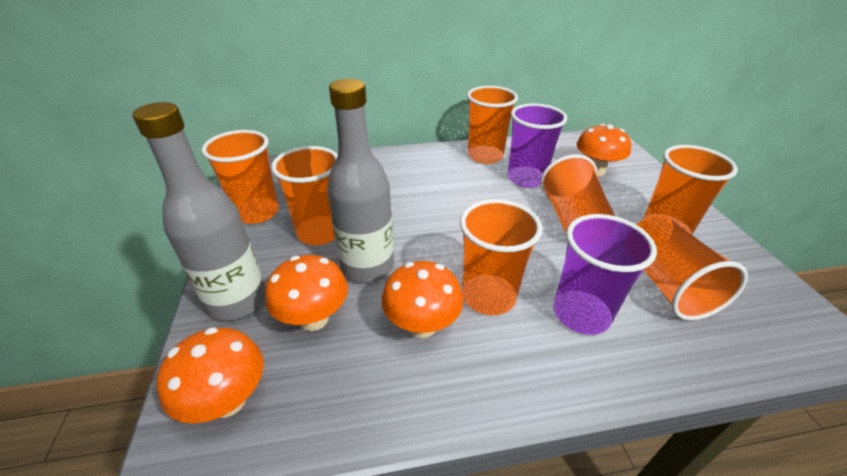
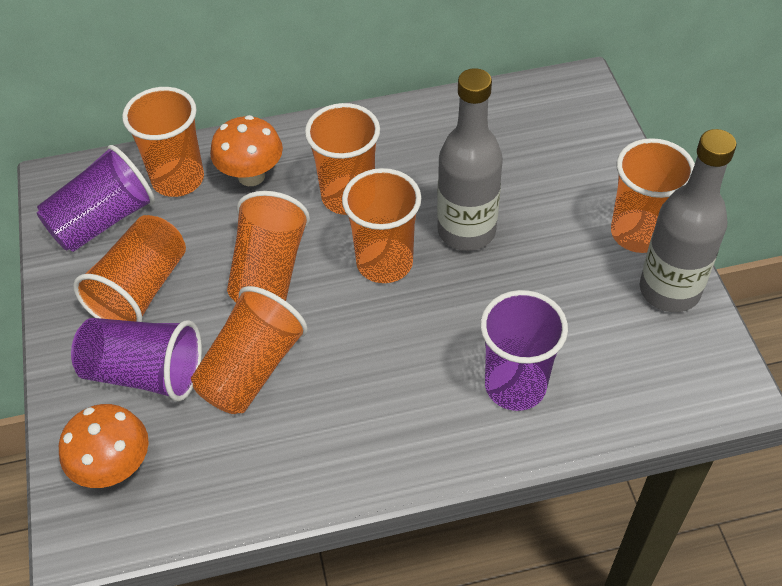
orange mushroom: 4 -> 2
purple cup: 2 -> 3

